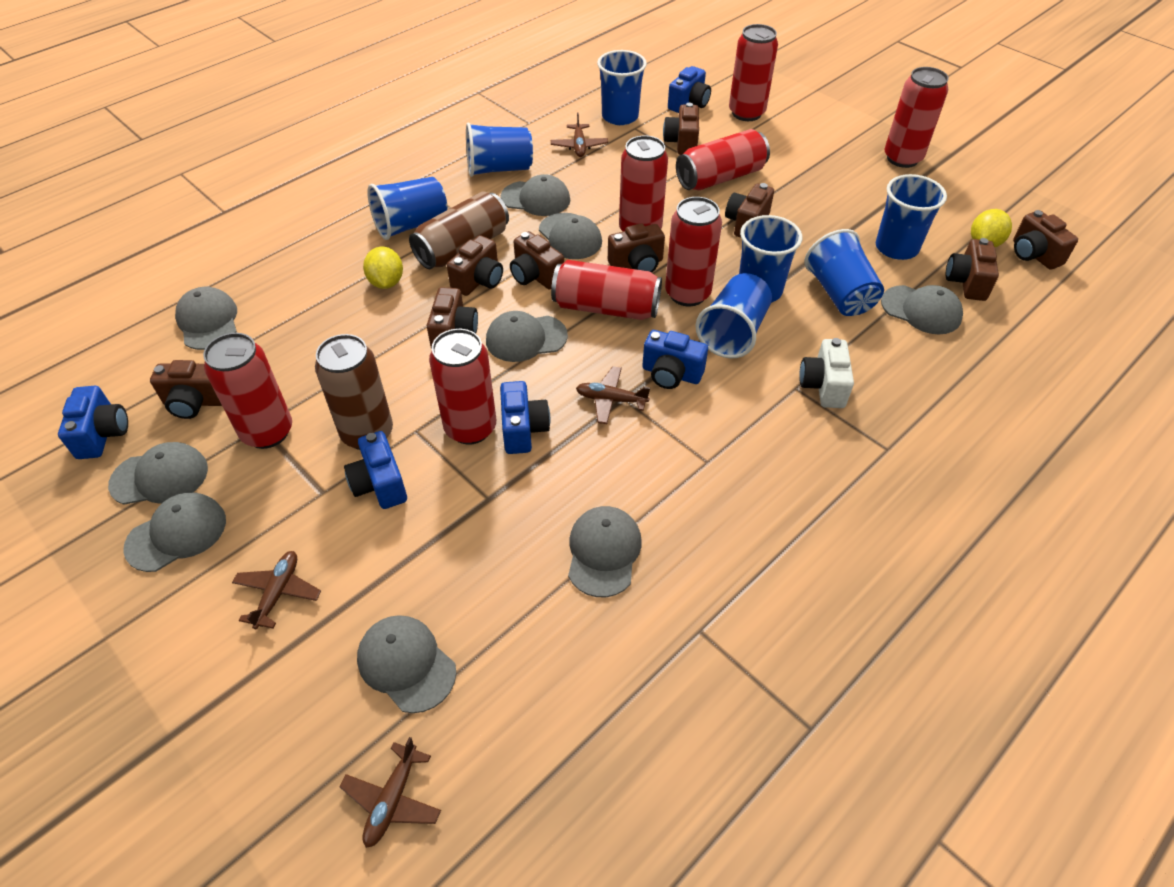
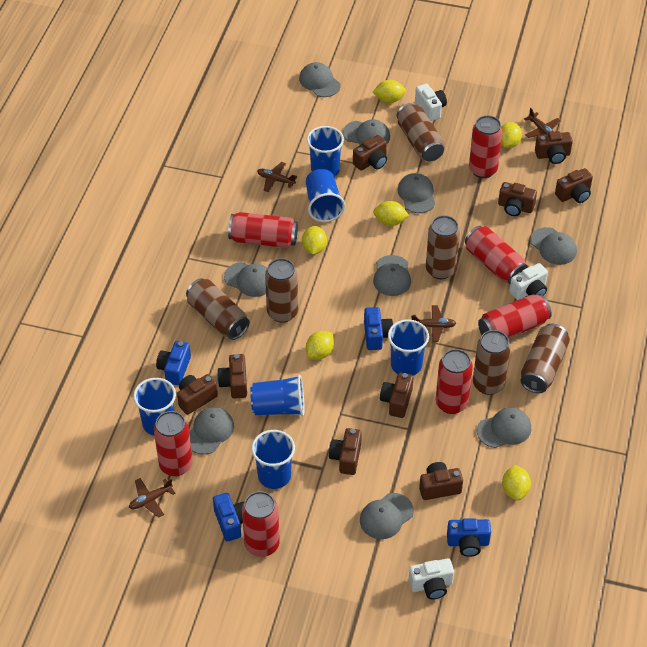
blue camera: 5 -> 4
blue cup: 7 -> 6
brown can: 2 -> 6
red can: 8 -> 7
white camera: 1 -> 3
yellow lemon: 2 -> 6

